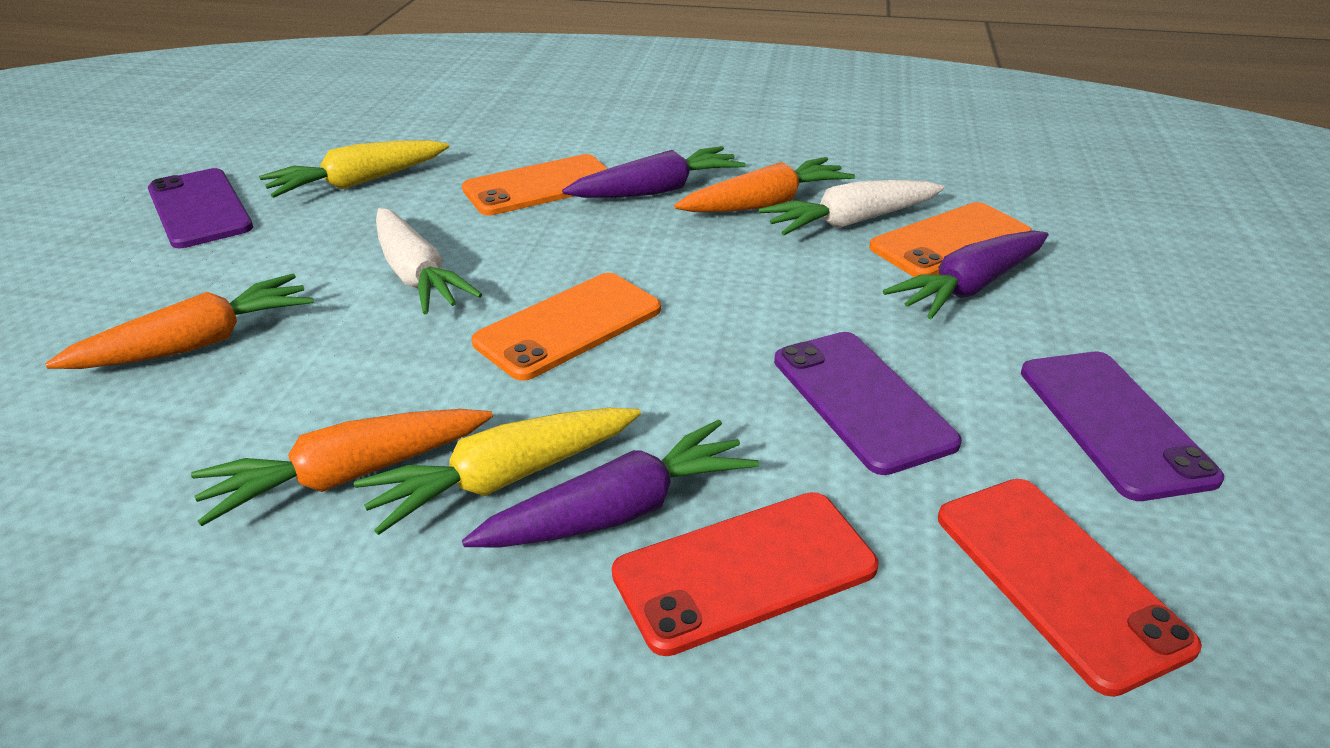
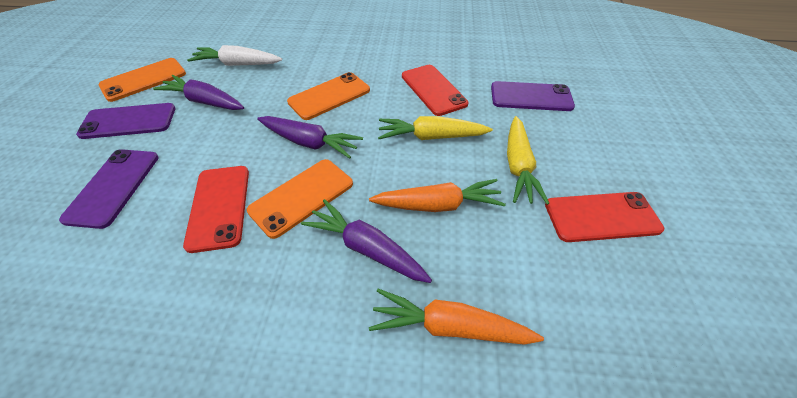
orange carrot: 3 -> 2
red phone: 2 -> 3
white carrot: 2 -> 1

